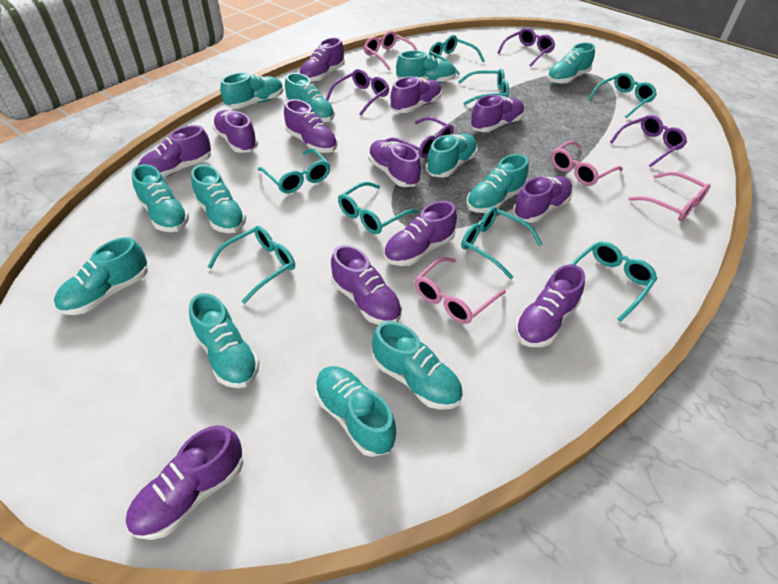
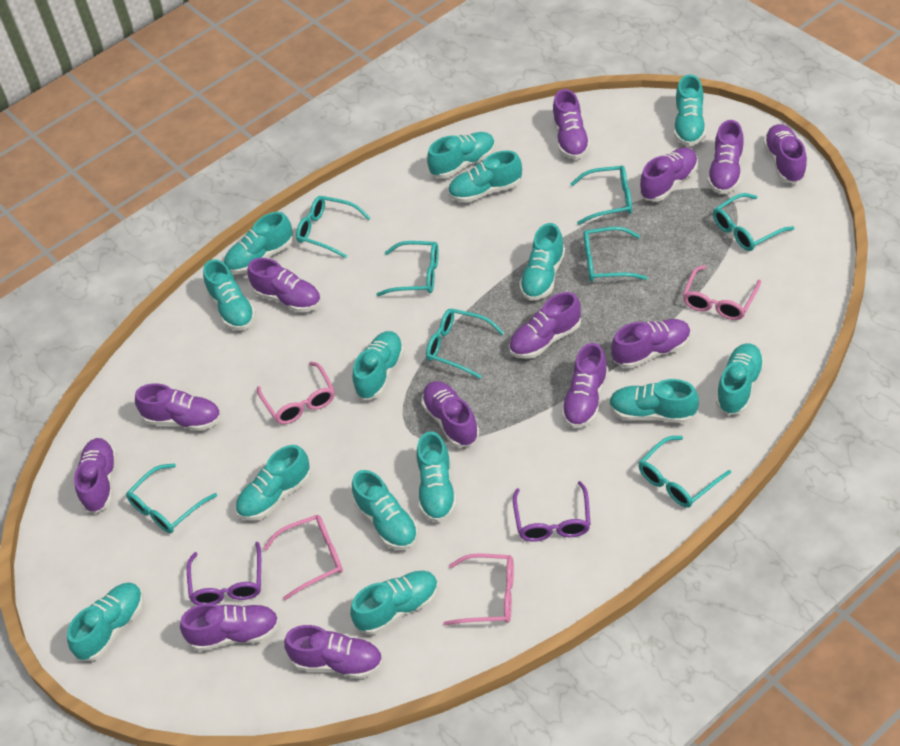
purple glasses: 4 -> 2
purple shoe: 12 -> 13
turquoise shoe: 12 -> 14

